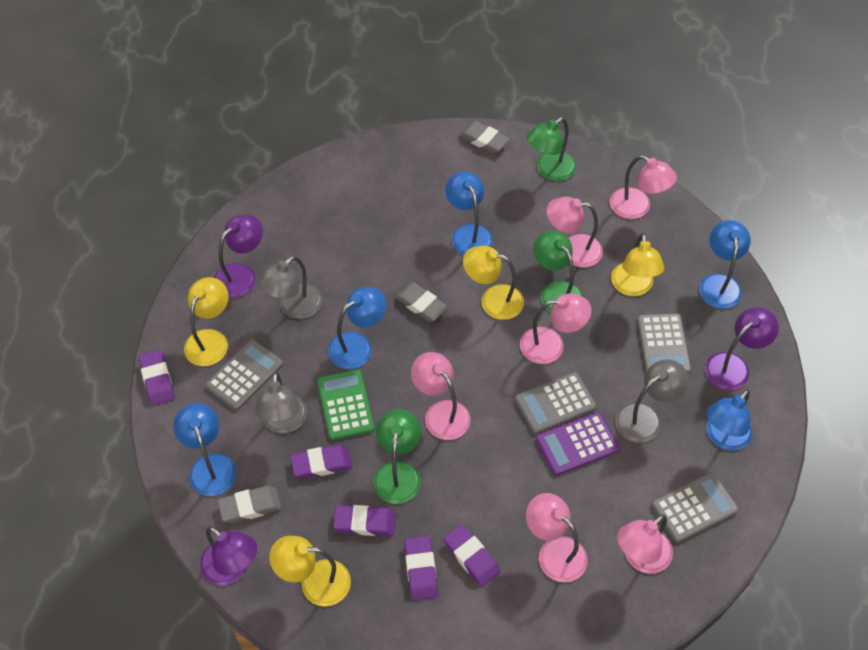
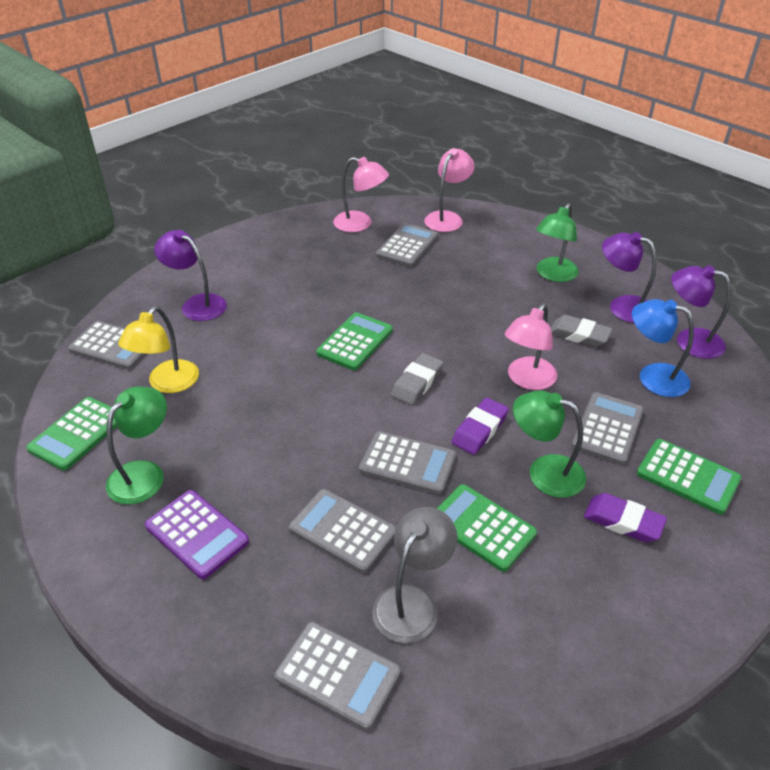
blue lamp: 5 -> 1
green calculator: 1 -> 4
grey calculator: 4 -> 6
grey eraser: 3 -> 2
grey lamp: 3 -> 1
pink lamp: 6 -> 3
purple eraser: 5 -> 2
yellow lamp: 4 -> 1

